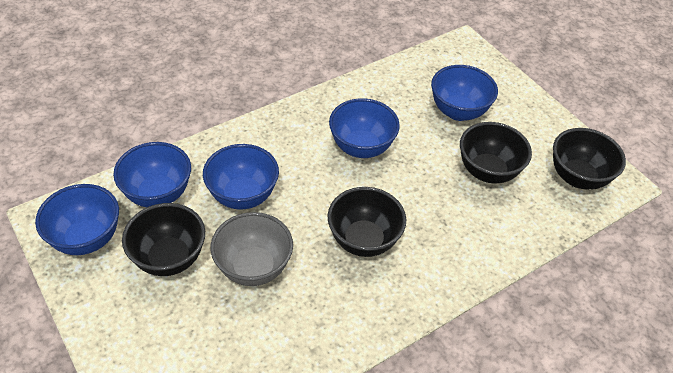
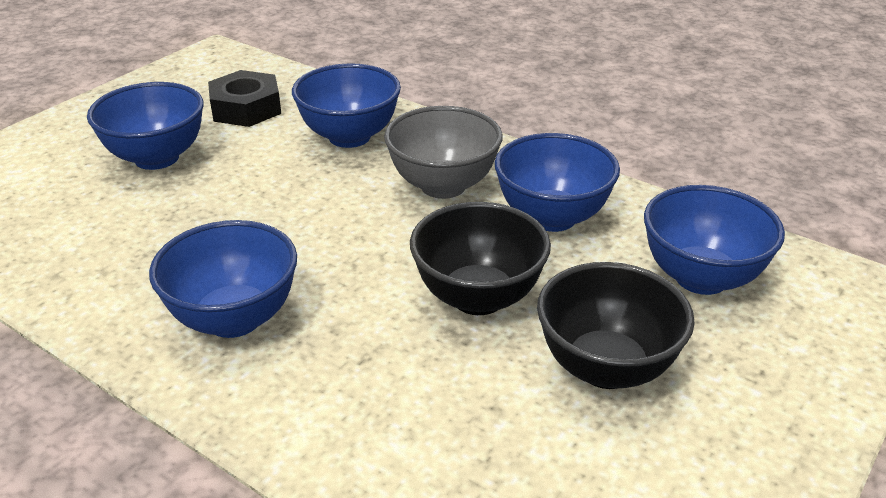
black bowl: 4 -> 2
black nut: 0 -> 1

